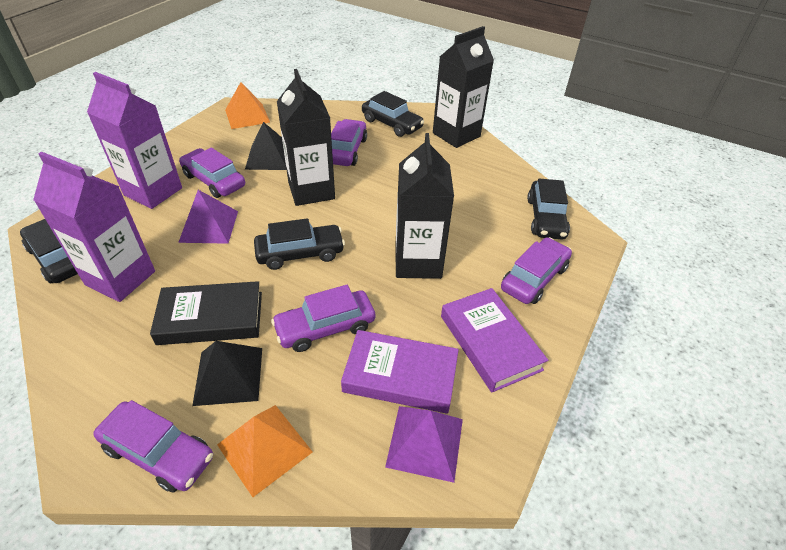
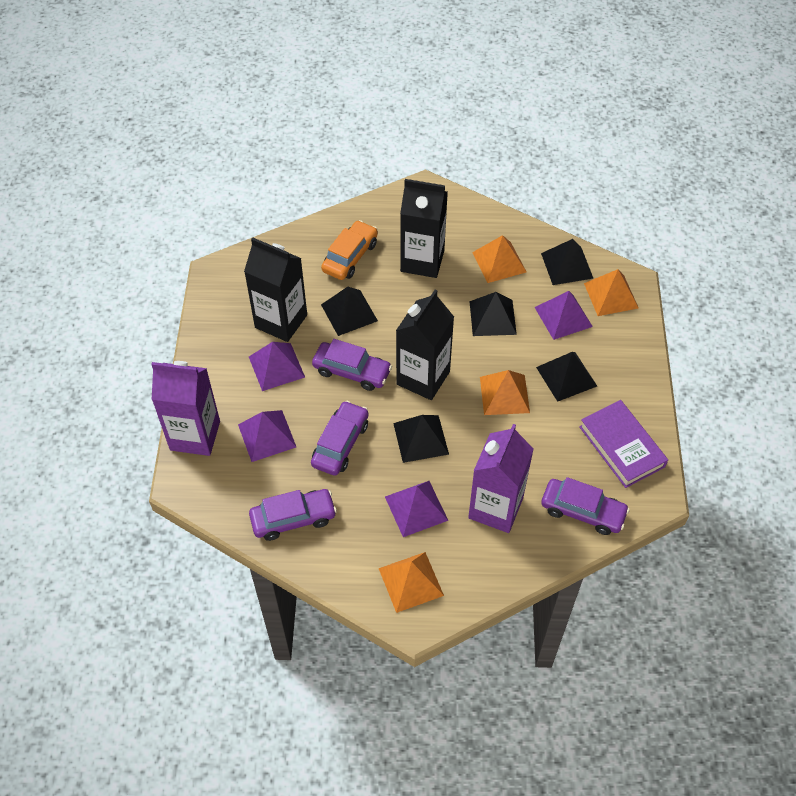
black book: 1 -> 0
black car: 4 -> 0
black pyramid: 2 -> 5
orange car: 0 -> 1
orange pyramid: 2 -> 4
purple book: 2 -> 1
purple car: 5 -> 4
purple pyramid: 2 -> 4

